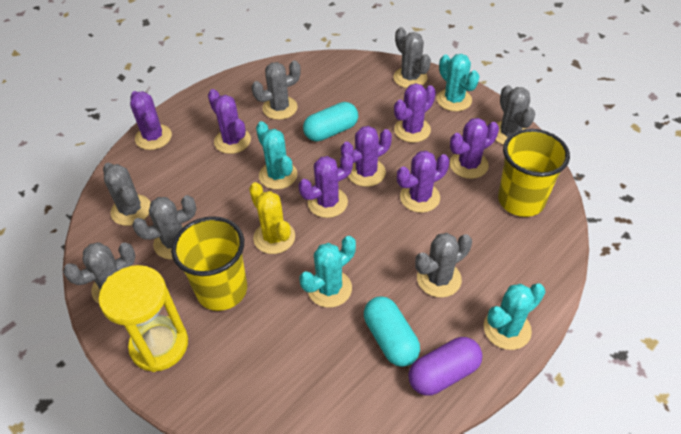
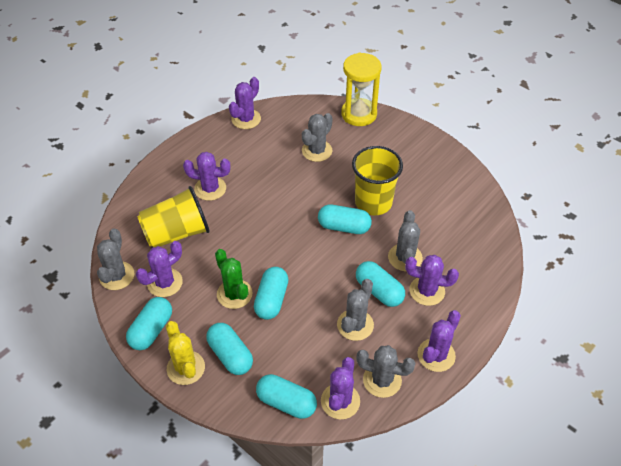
green cactus: 0 -> 1
grey cactus: 7 -> 5
purple cactus: 7 -> 6
purple capsule: 1 -> 0
turquoise cactus: 4 -> 0
turquoise capsule: 2 -> 6

